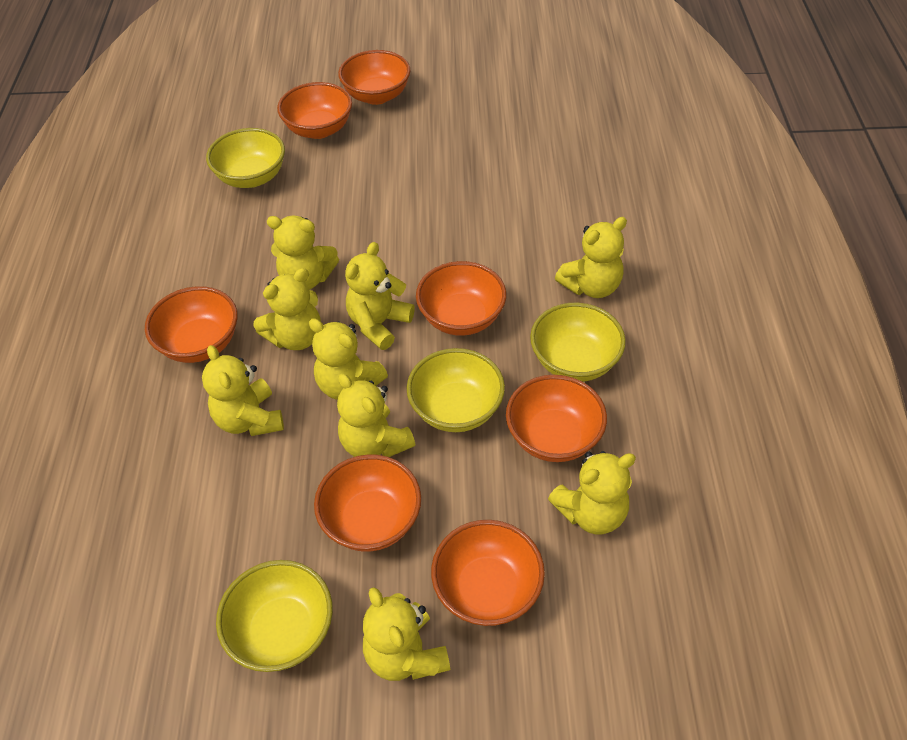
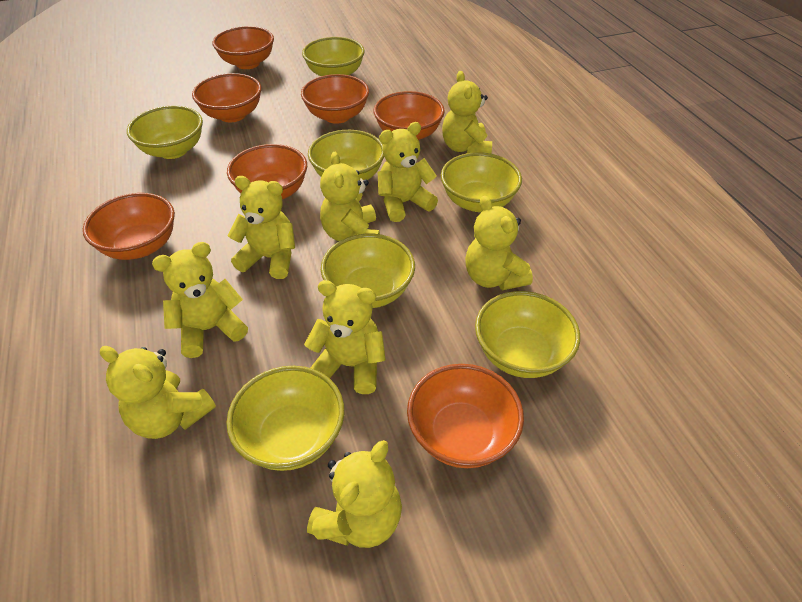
yellow bowl: 4 -> 7

